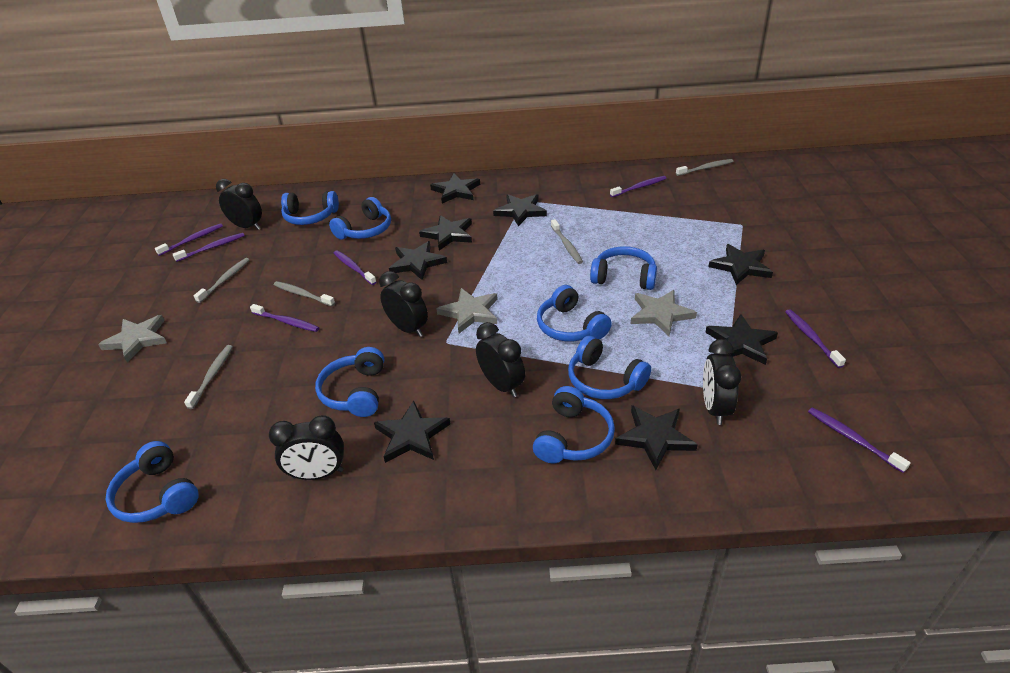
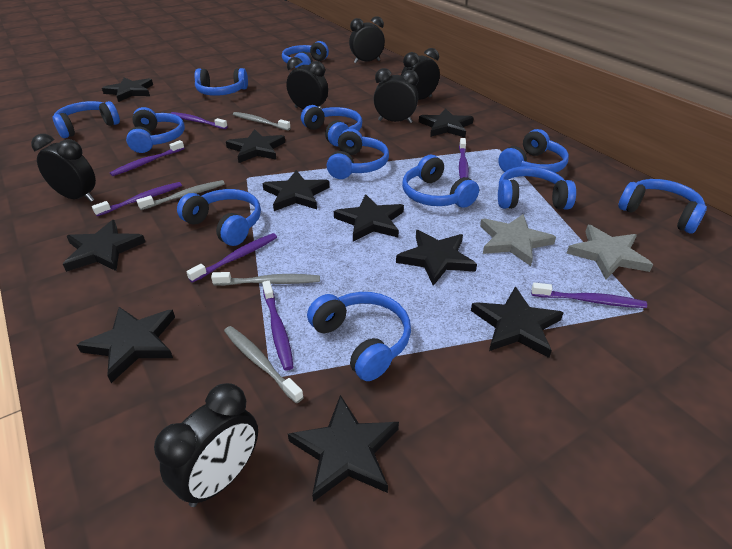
black clock: 5 -> 6
black star: 8 -> 10
blue headphones: 8 -> 12
grey star: 3 -> 2
grey toothbrush: 5 -> 4

